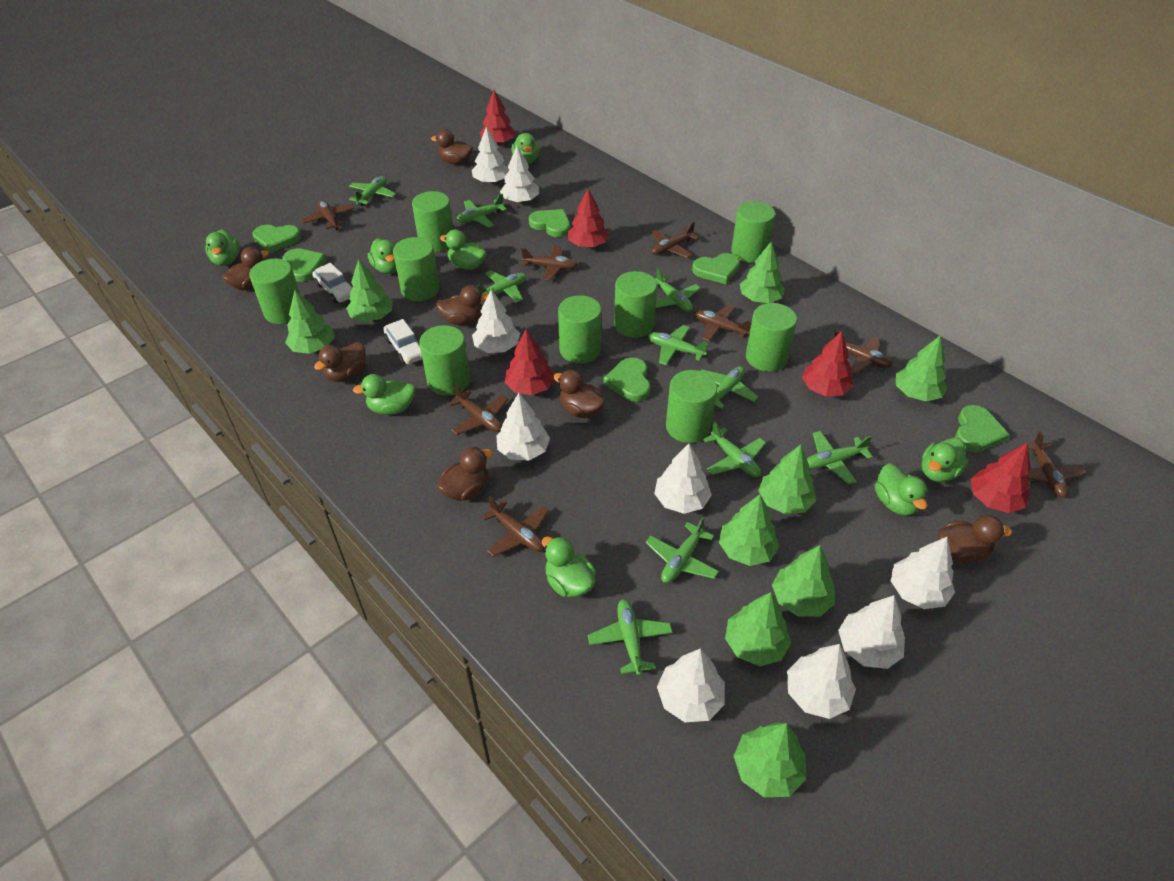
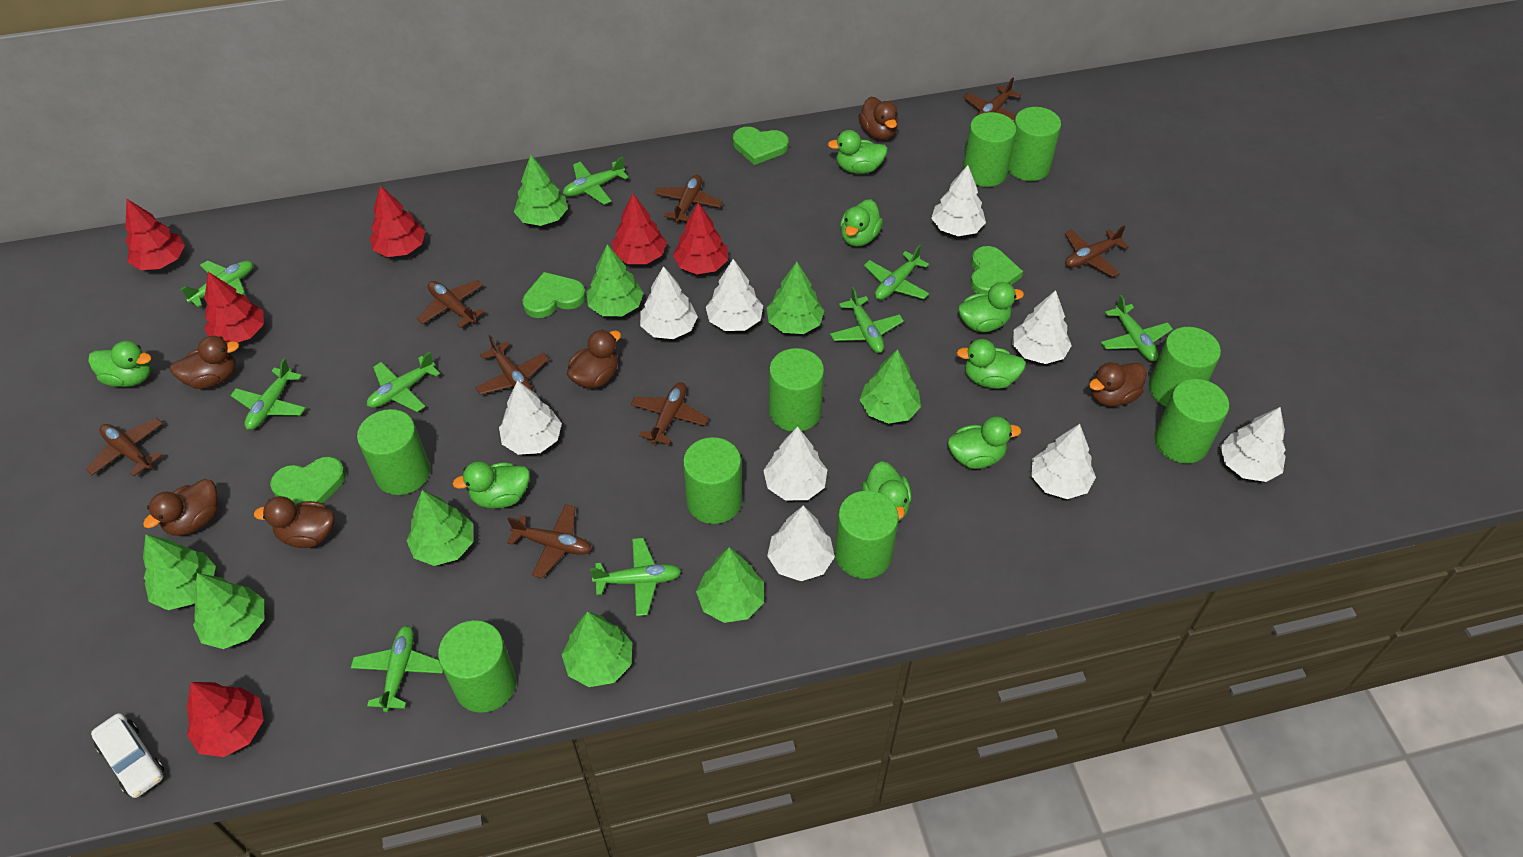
brown duck: 7 -> 6
green heart: 6 -> 4
green plane: 10 -> 9
red tree: 5 -> 6
white car: 2 -> 1

